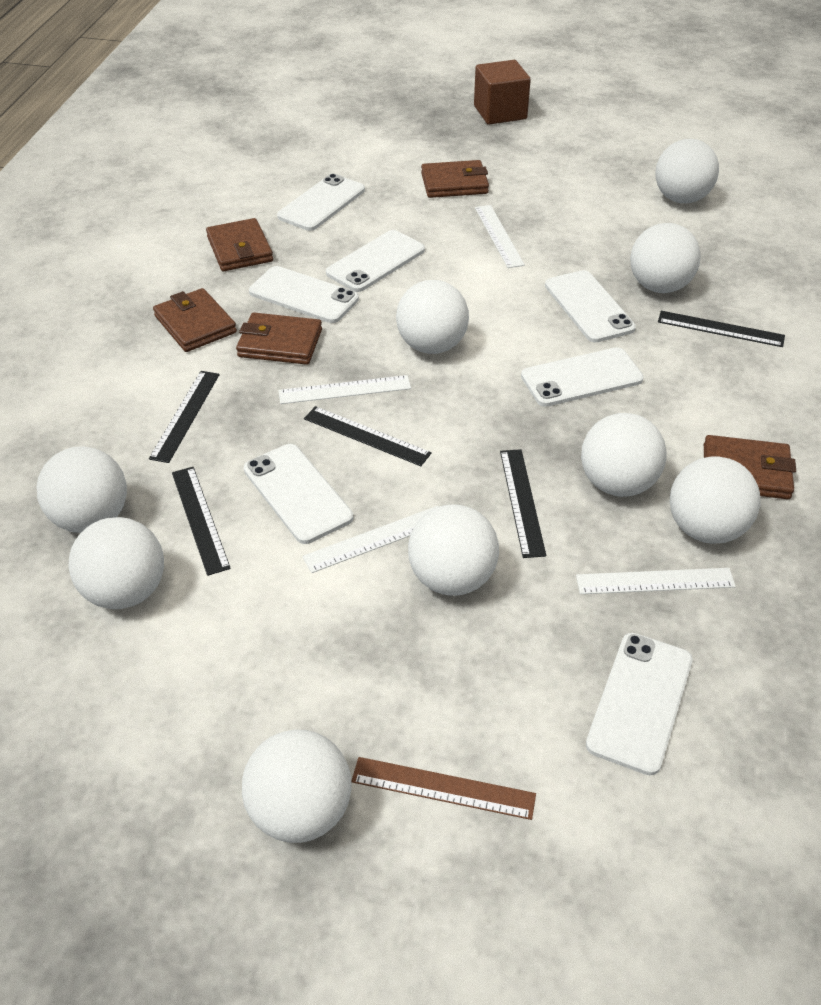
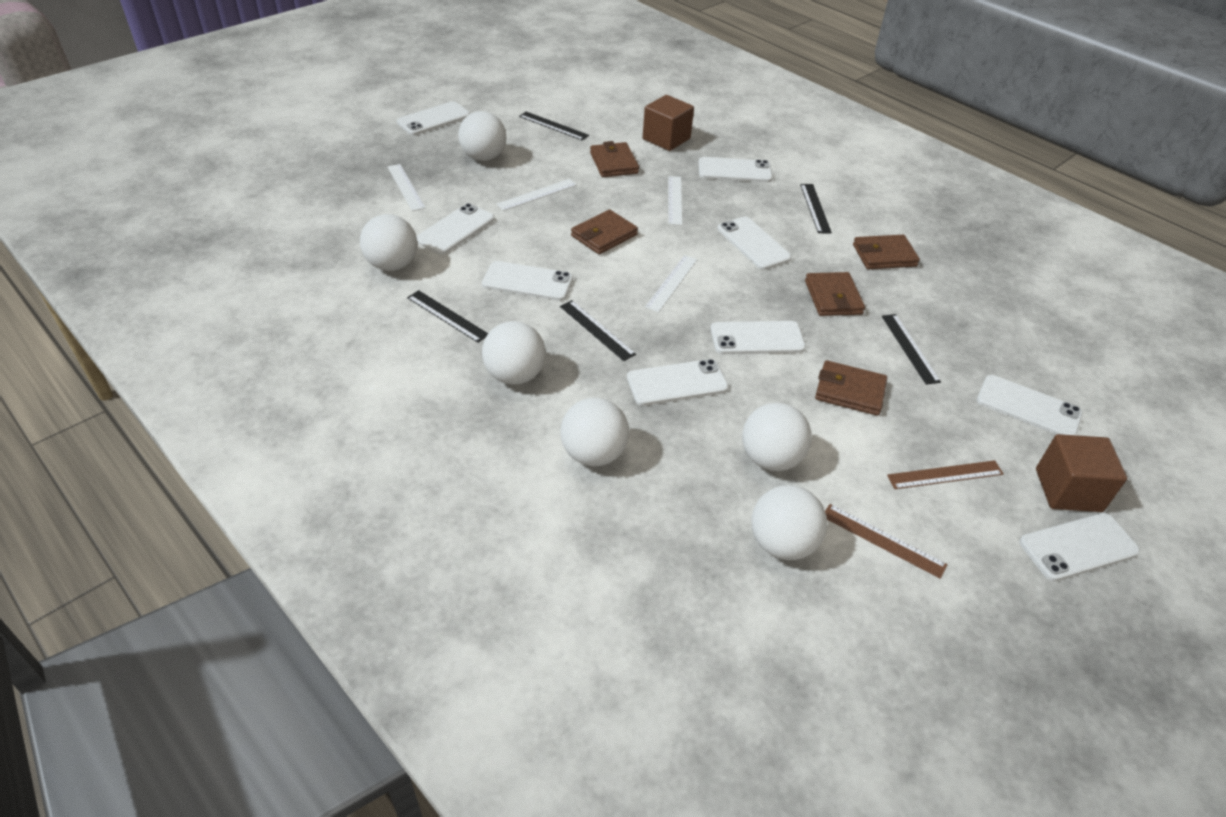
brown cube: 1 -> 2
brown ruler: 1 -> 2
white ball: 9 -> 6
white phone: 7 -> 9

